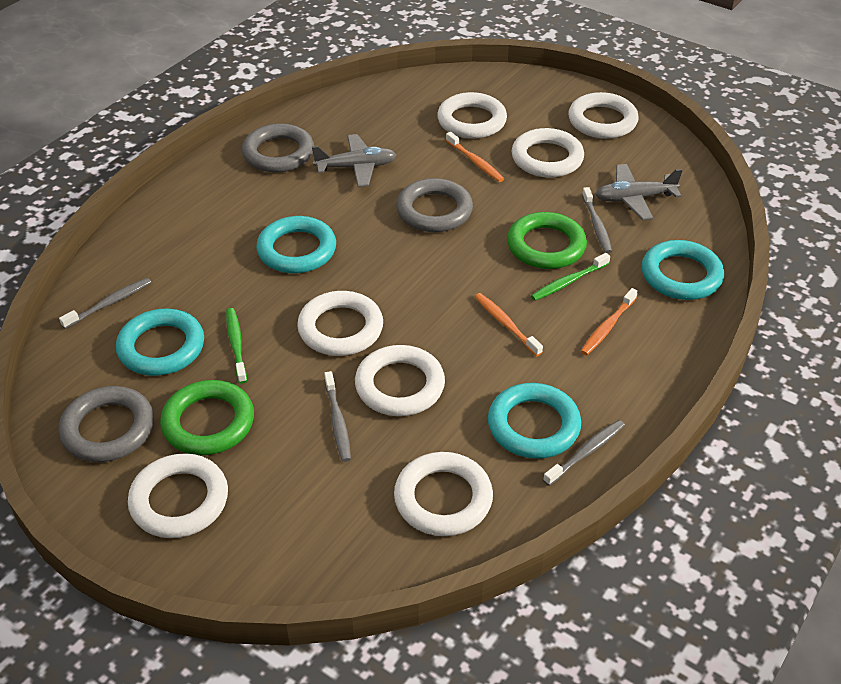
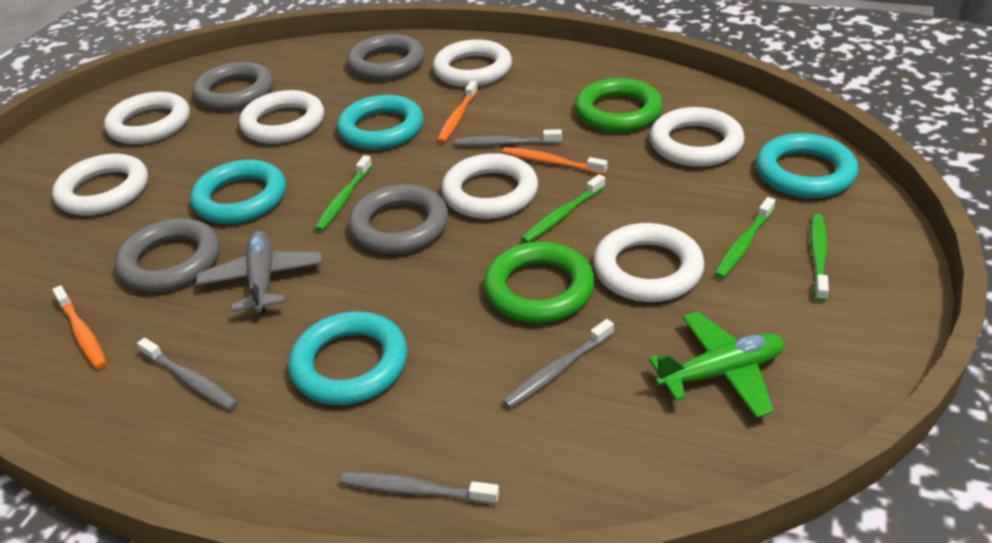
green plane: 0 -> 1
green toothbrush: 2 -> 4
grey plane: 2 -> 1
grey ring: 3 -> 4

